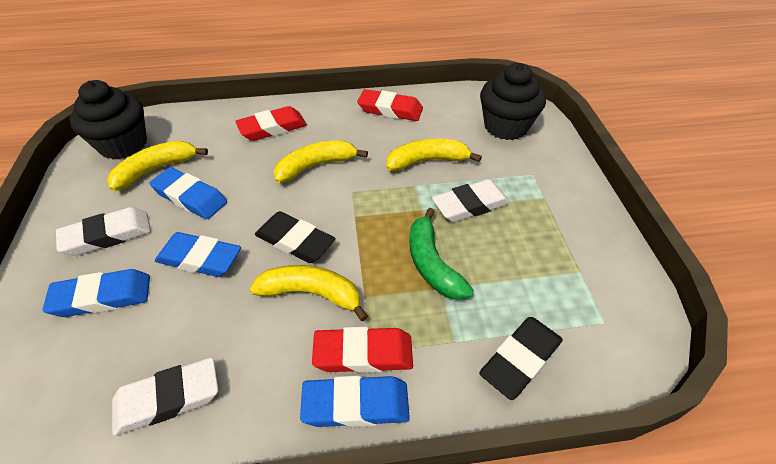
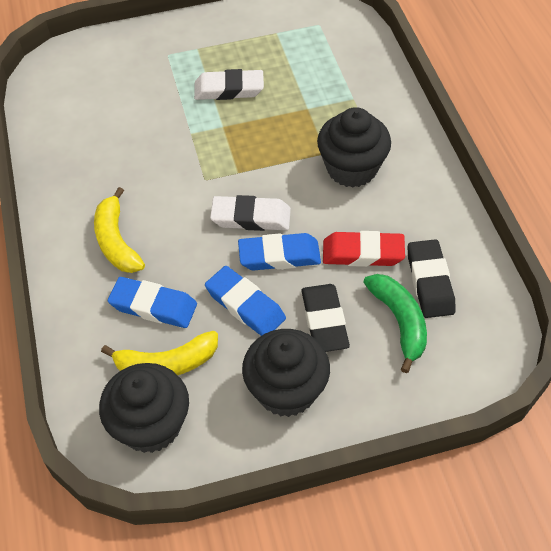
black cupcake: 2 -> 3
blue eraser: 4 -> 3
red eraser: 3 -> 1
white eraser: 3 -> 2
yellow banana: 4 -> 2

